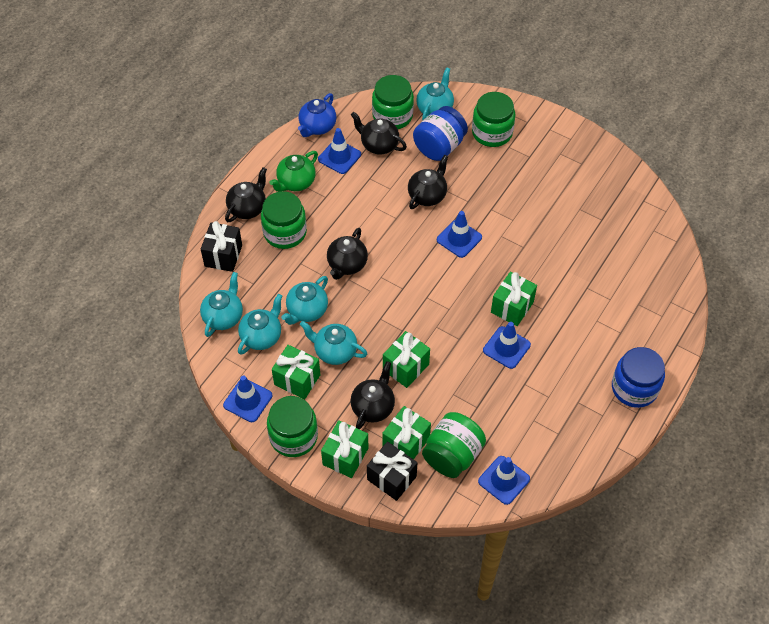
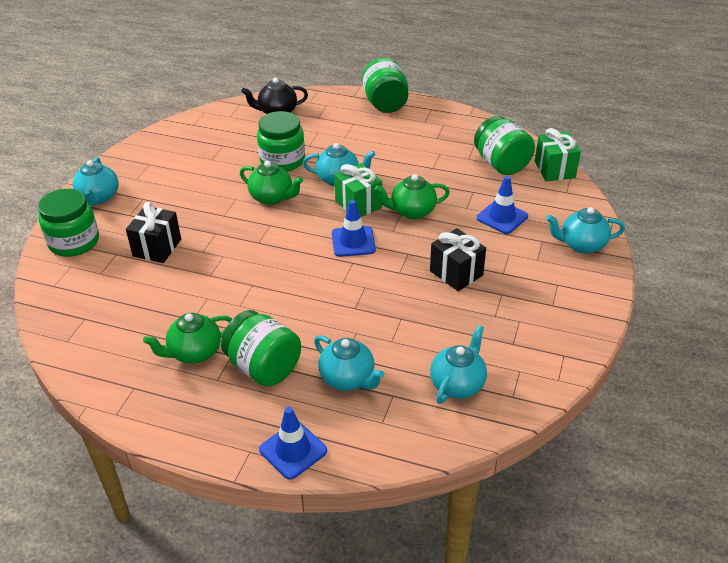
black teapot: 5 -> 1
blue jar: 2 -> 0
blue teapot: 1 -> 0
blue traffic cone: 5 -> 3
green gift: 5 -> 2
green teapot: 1 -> 3

